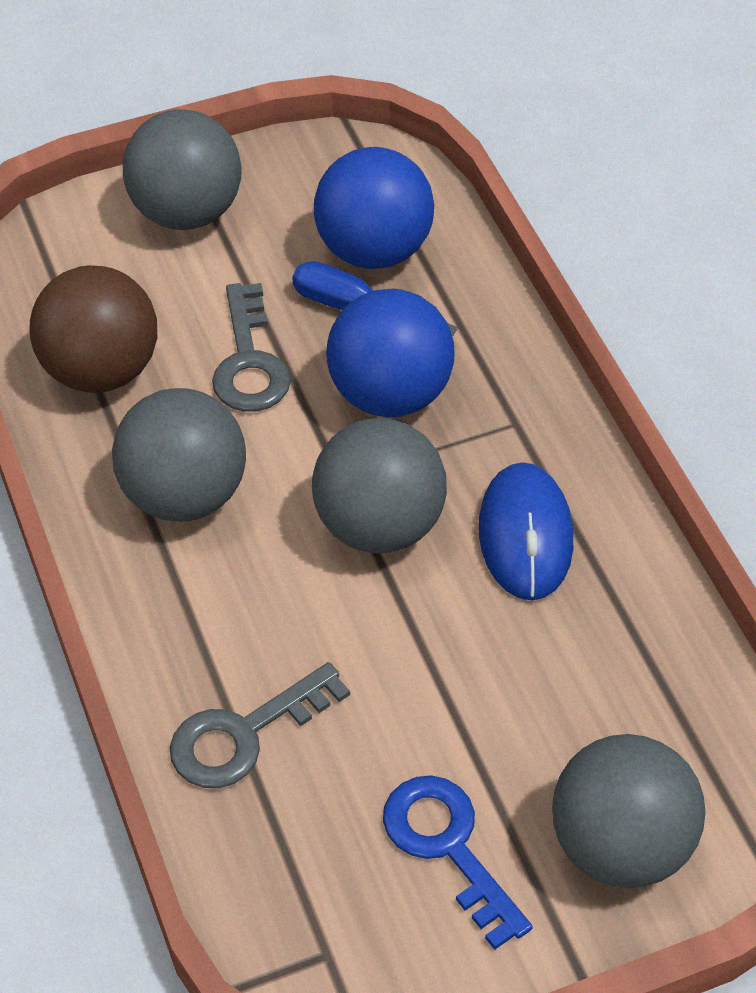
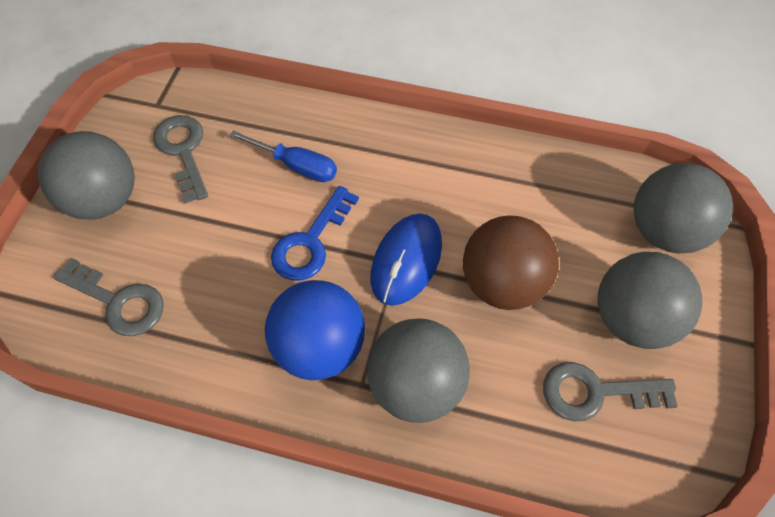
blue ball: 2 -> 1
grey key: 2 -> 3

